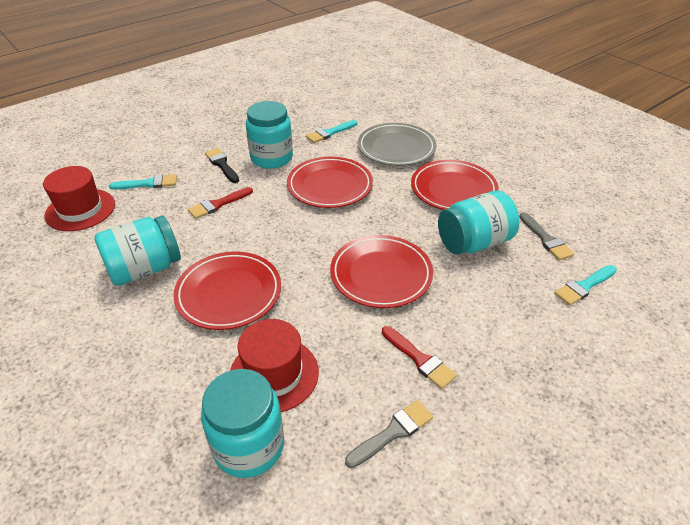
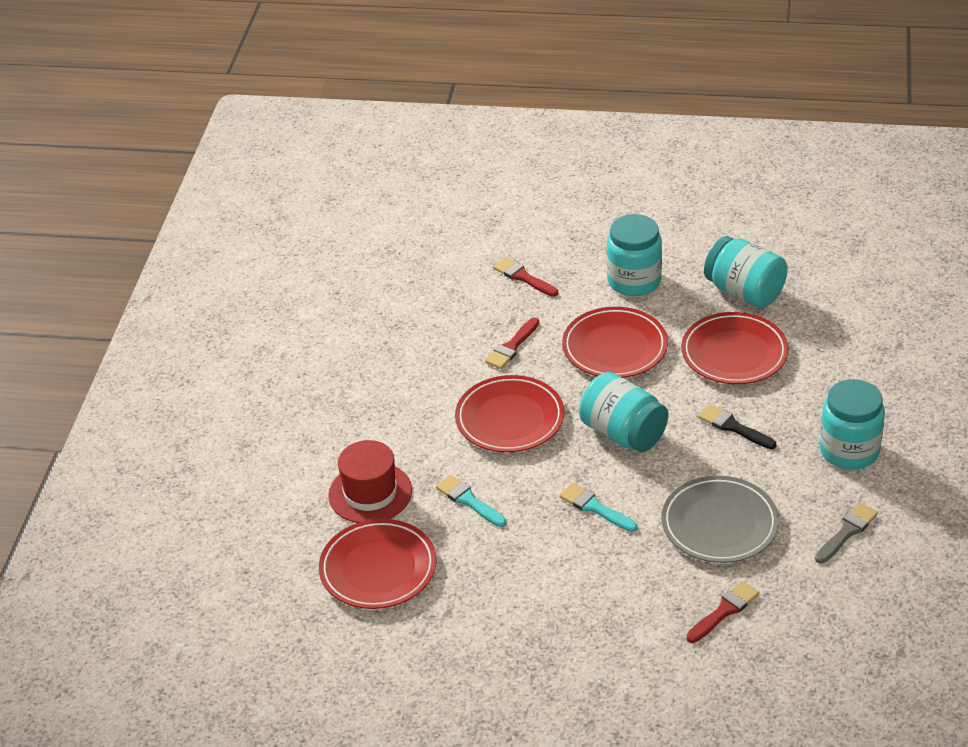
grey brush: 2 -> 1
red brush: 2 -> 3
red hat: 2 -> 1
turquoise brush: 3 -> 2

